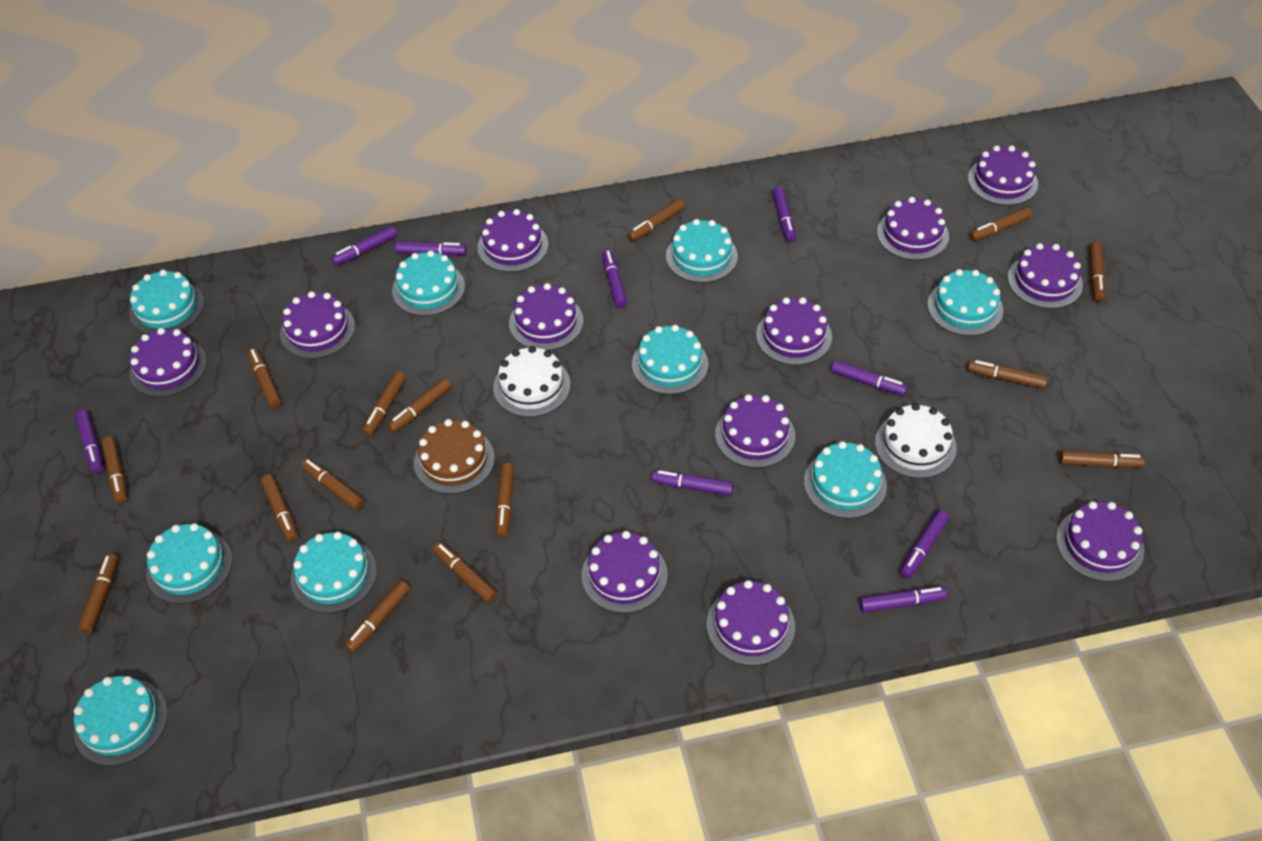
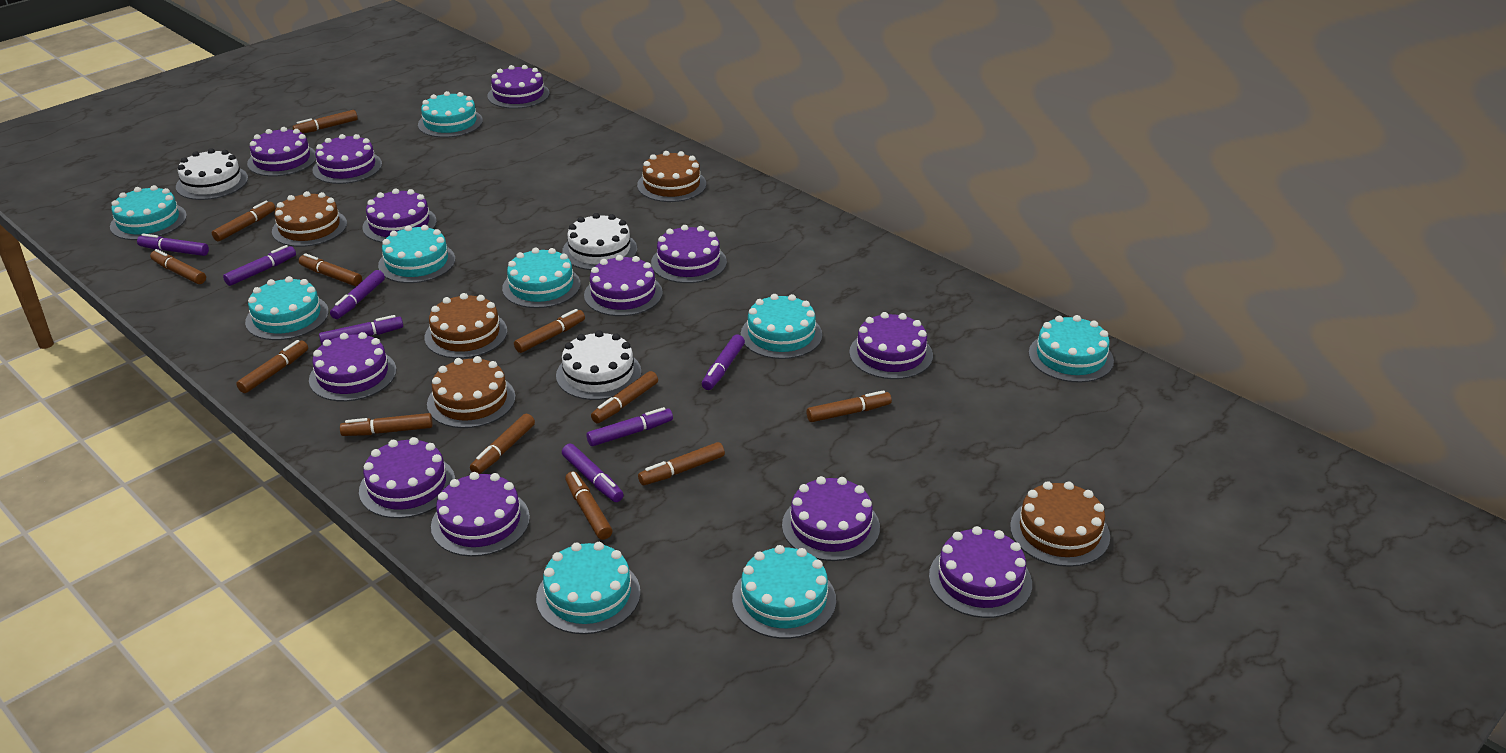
brown cake: 1 -> 5
brown marker: 15 -> 12
purple marker: 9 -> 7
white cake: 2 -> 3

